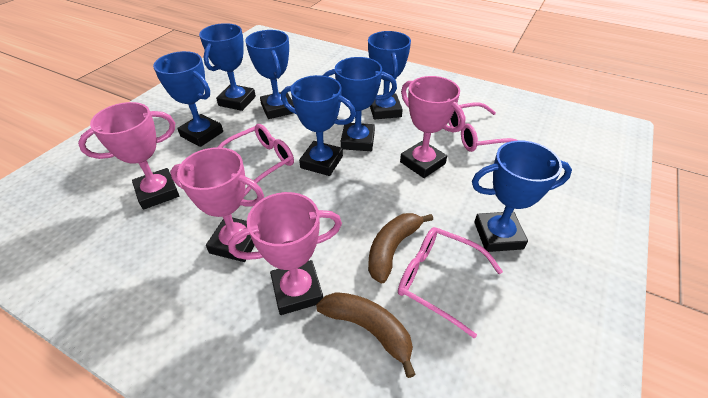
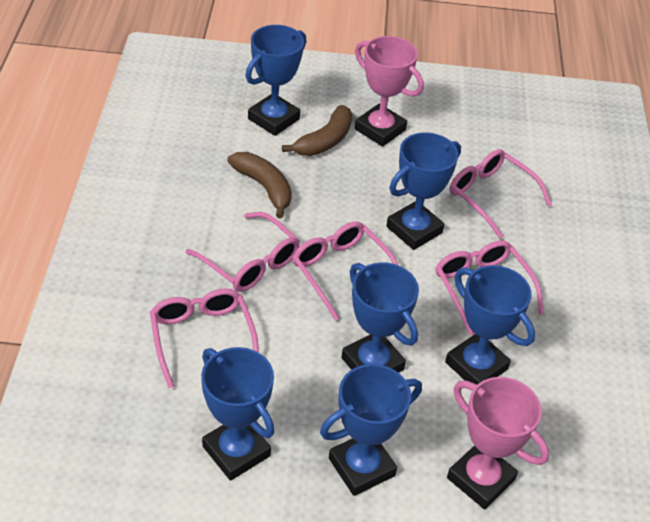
blue trophy: 7 -> 6
pink glasses: 3 -> 5
pink trophy: 4 -> 2

